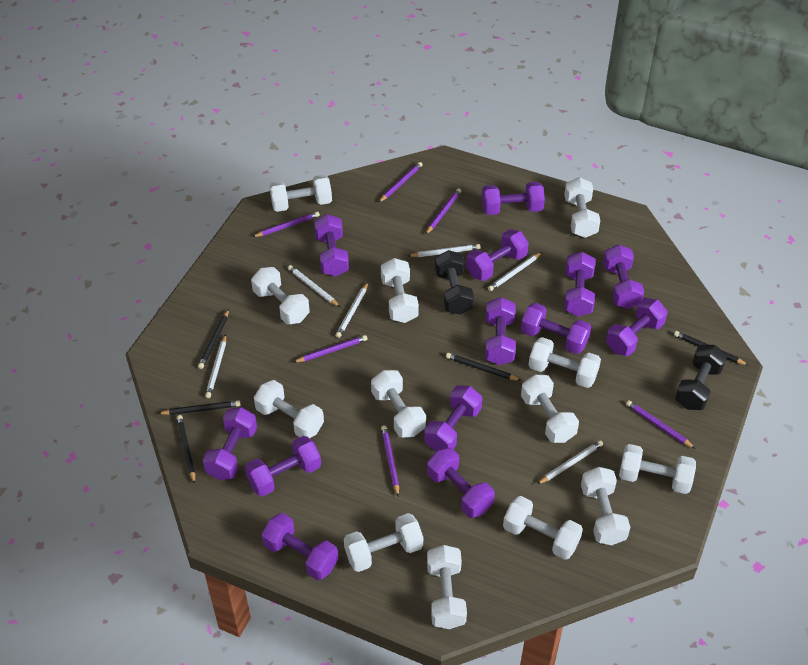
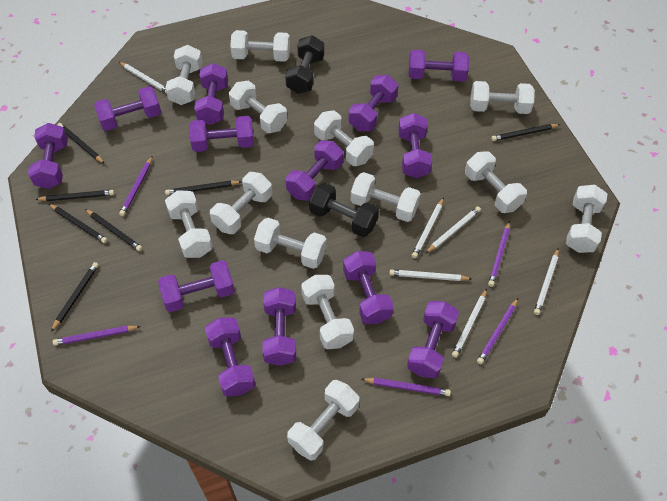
black pencil: 5 -> 7
purple pencil: 6 -> 5

